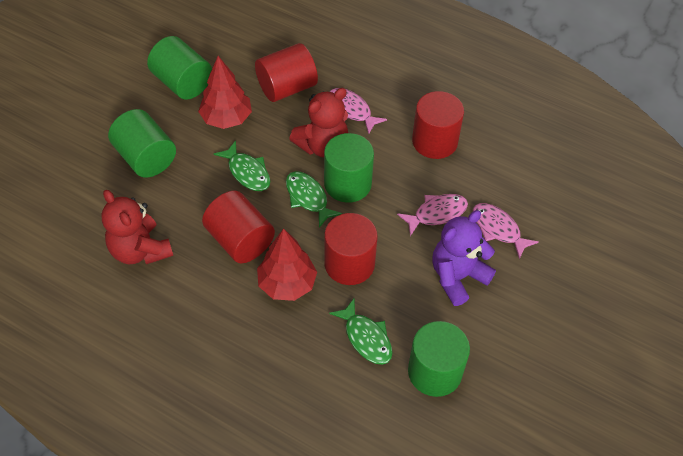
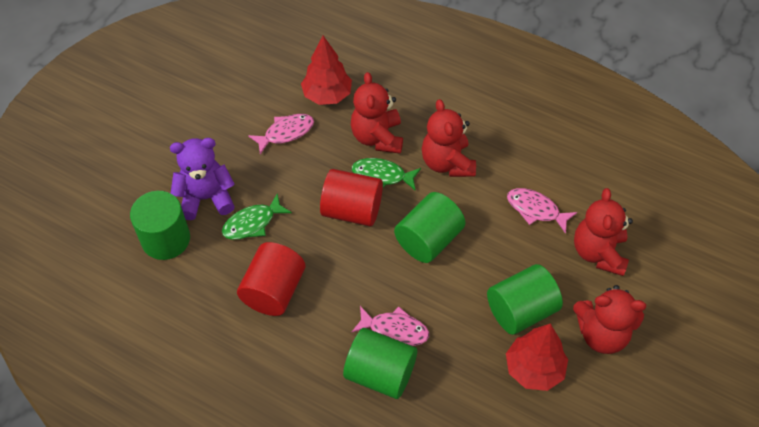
green fish: 3 -> 2
red cylinder: 4 -> 2
red teddy bear: 2 -> 4

